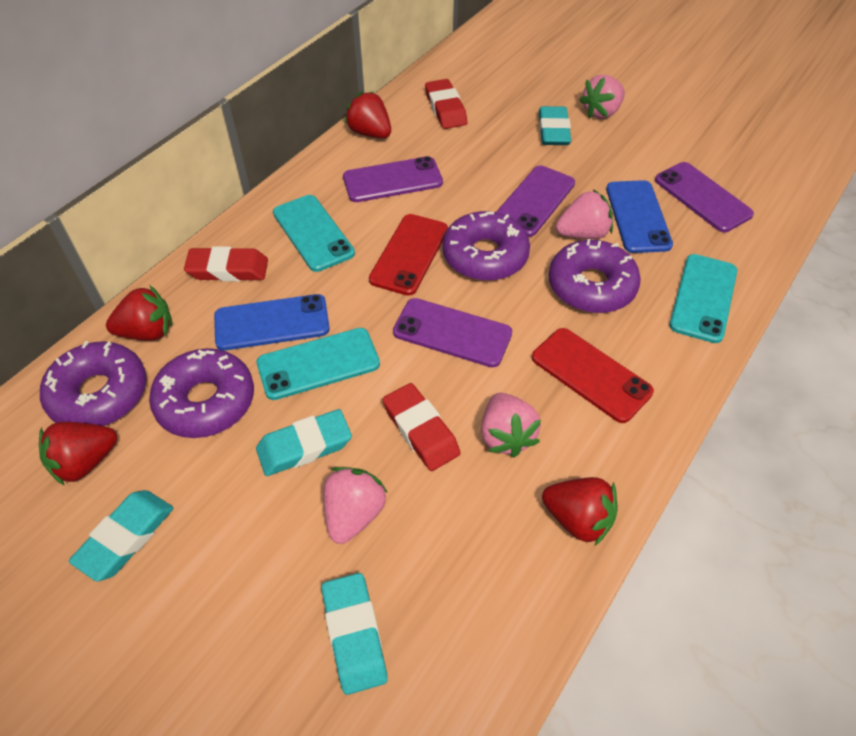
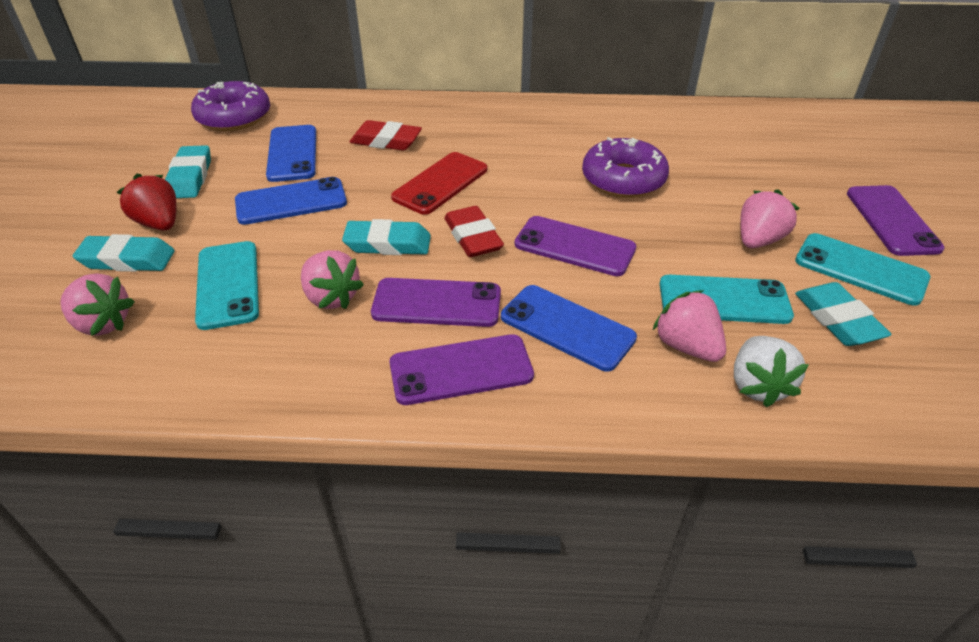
blue phone: 2 -> 3
purple donut: 4 -> 2
red eraser: 3 -> 2
red phone: 2 -> 1
red strawberry: 4 -> 1
white strawberry: 0 -> 1

